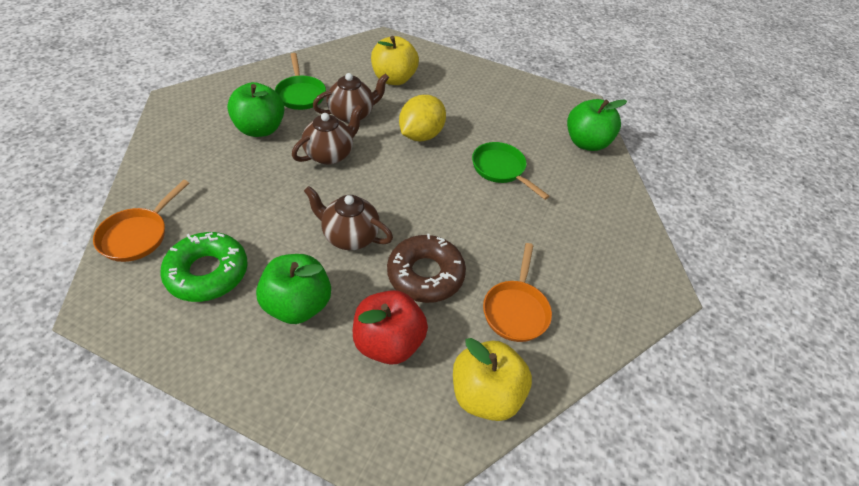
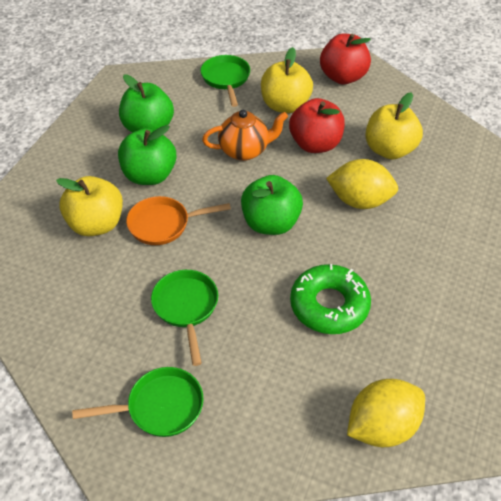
brown donut: 1 -> 0
brown teapot: 3 -> 0
green pan: 2 -> 3
orange pan: 2 -> 1
orange teapot: 0 -> 1
red apple: 1 -> 2
yellow apple: 2 -> 3
yellow lemon: 1 -> 2

